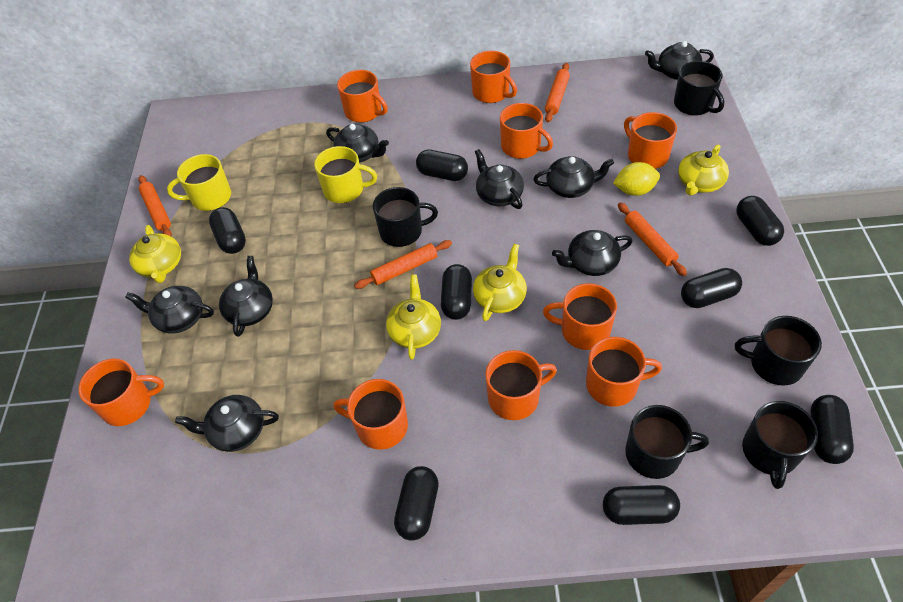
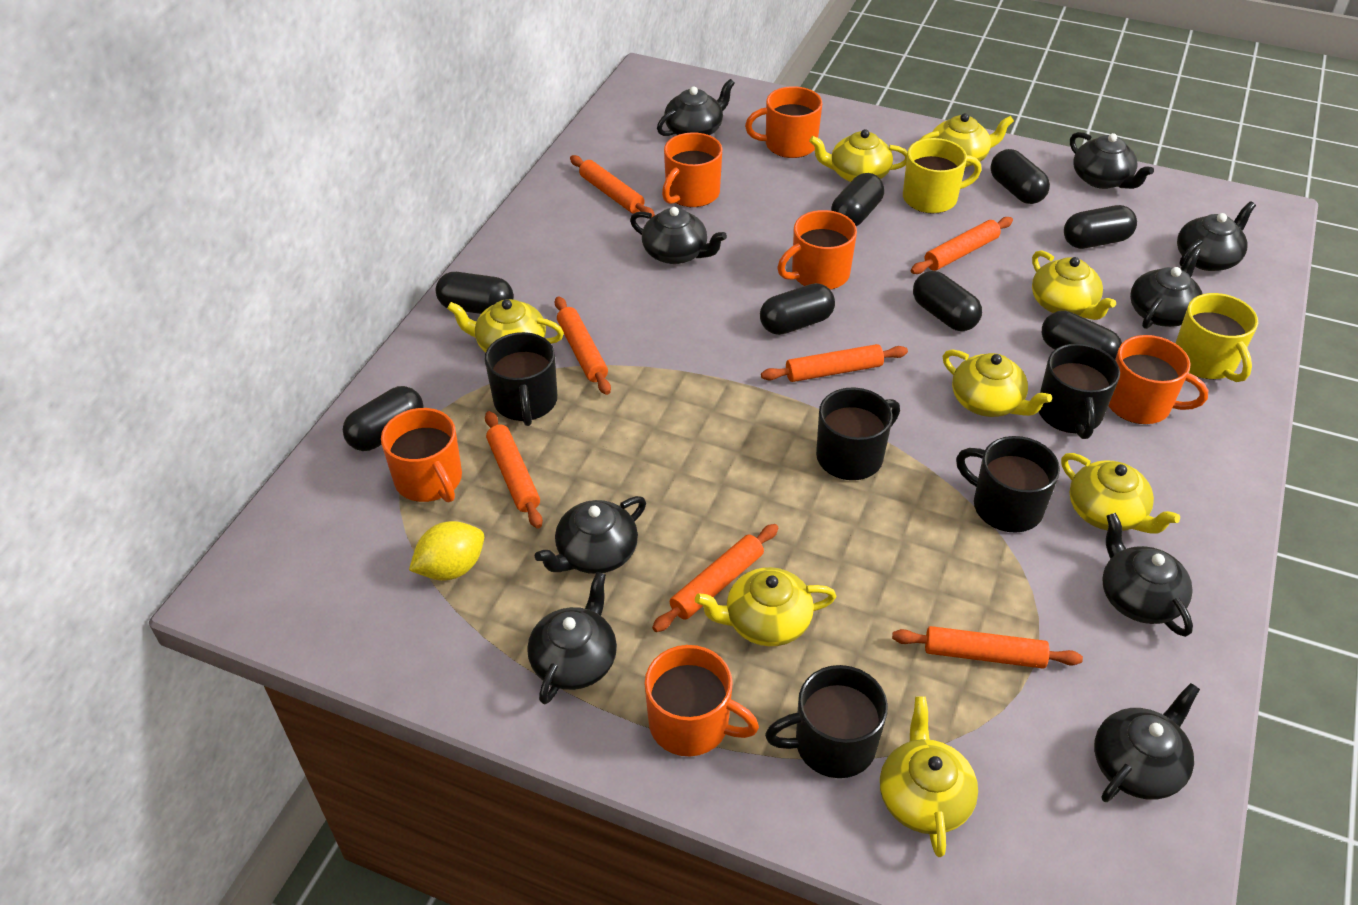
black teapot: 8 -> 9
orange mug: 9 -> 6
orange rolling pin: 4 -> 7
yellow teapot: 4 -> 8

